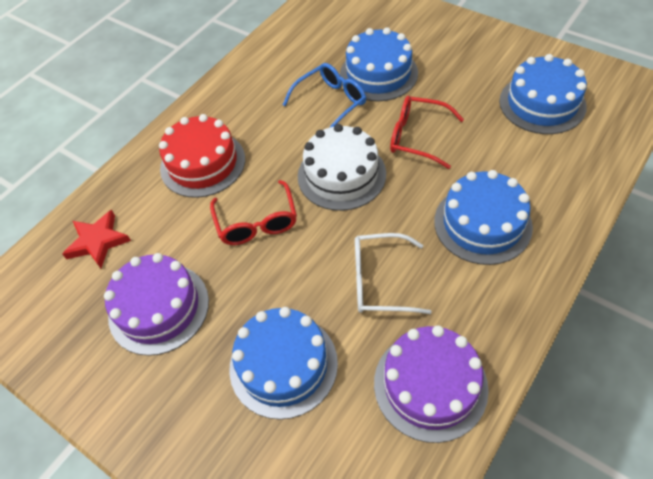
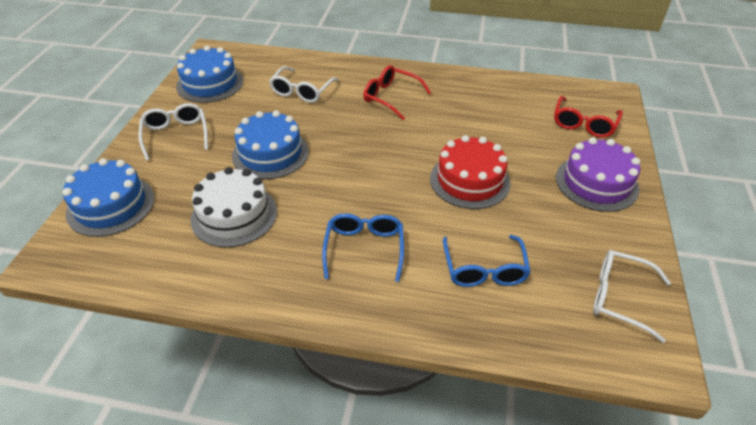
blue cake: 4 -> 3
blue glasses: 1 -> 2
purple cake: 2 -> 1
red star: 1 -> 0
white glasses: 1 -> 3

